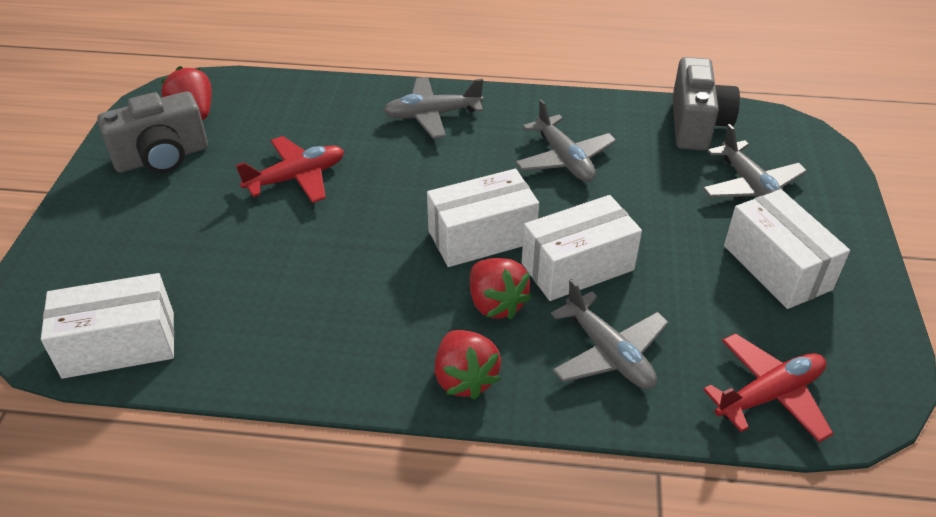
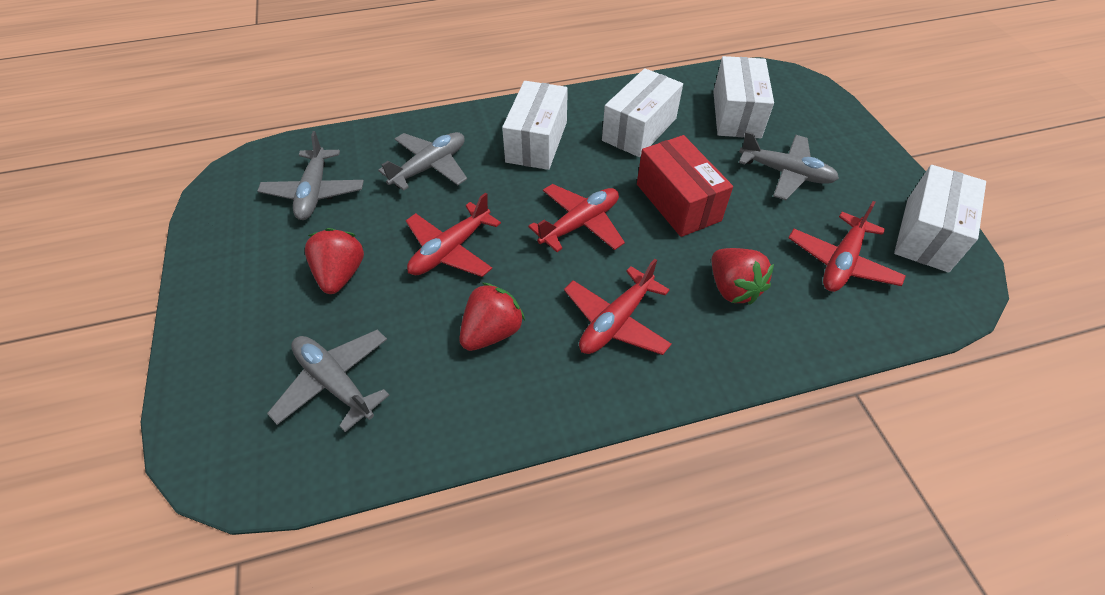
grey camera: 2 -> 0
red box: 0 -> 1
red plane: 2 -> 4

